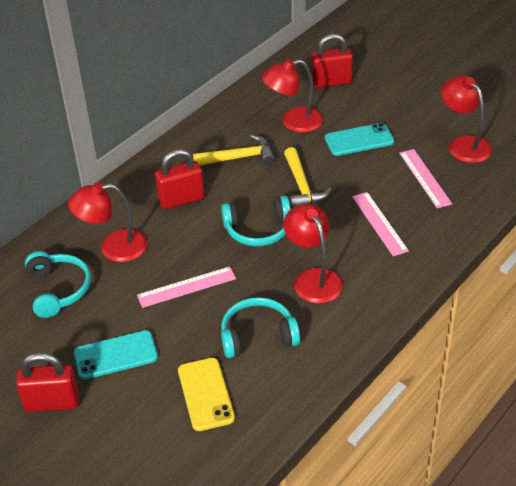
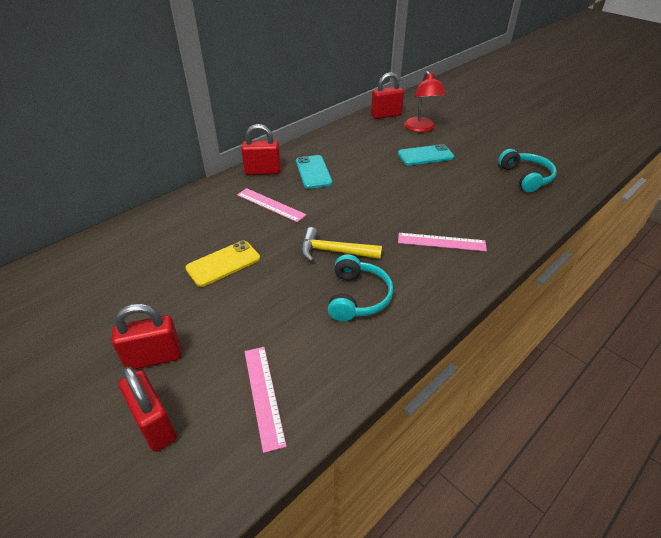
red lamp: 4 -> 1
red padlock: 3 -> 4
turquoise headphones: 3 -> 2
yellow hammer: 2 -> 1

